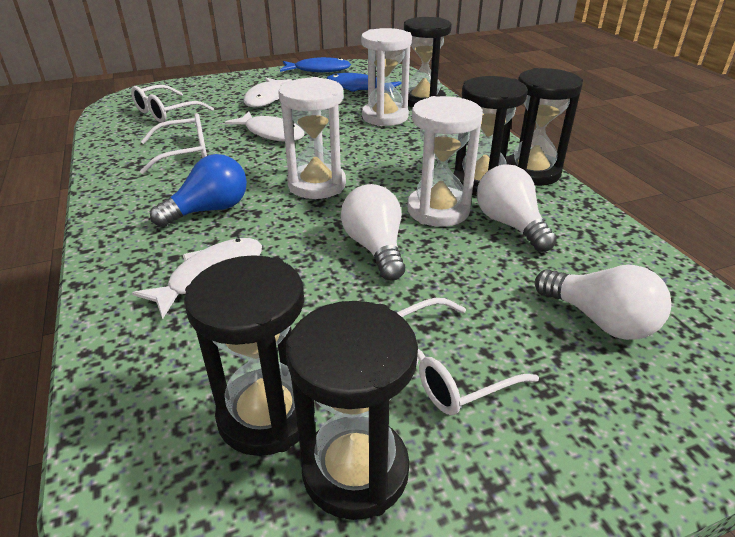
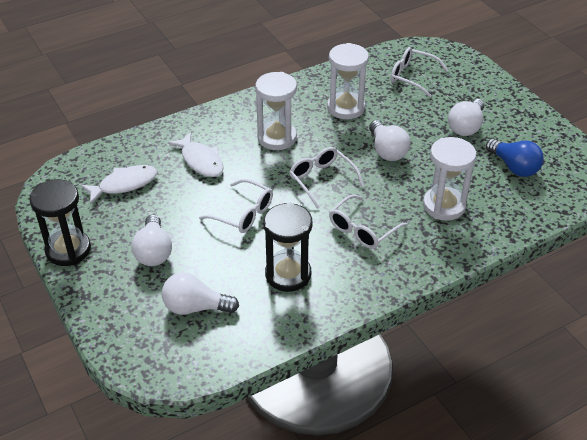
black hourglass: 5 -> 2
blue fish: 2 -> 0
white fish: 3 -> 2
white glasses: 3 -> 4
white light bulb: 3 -> 4

